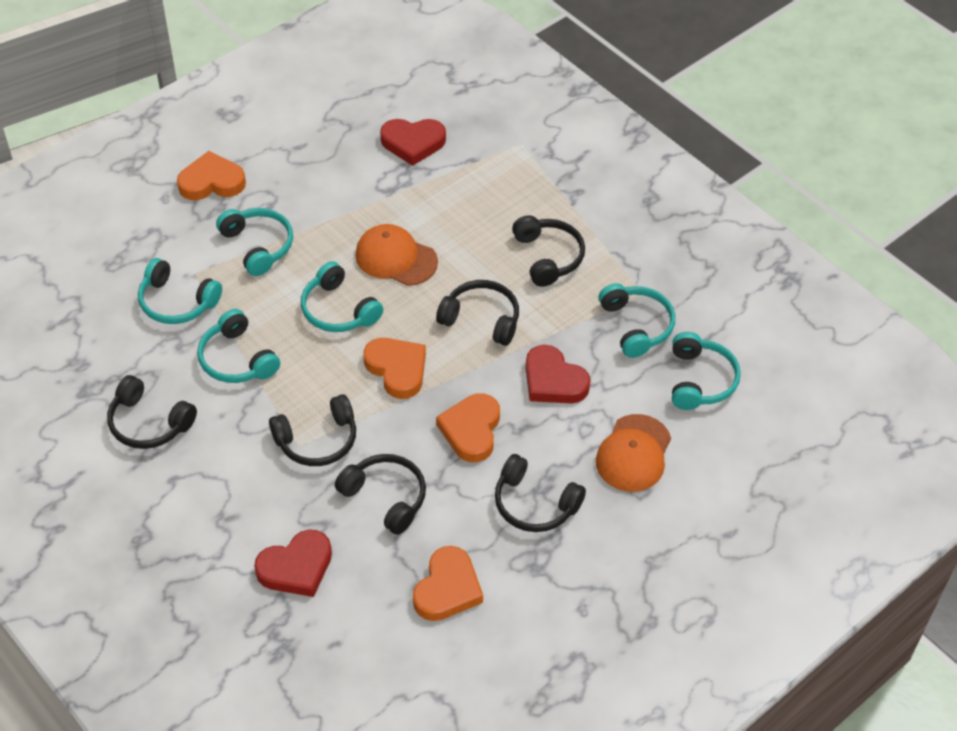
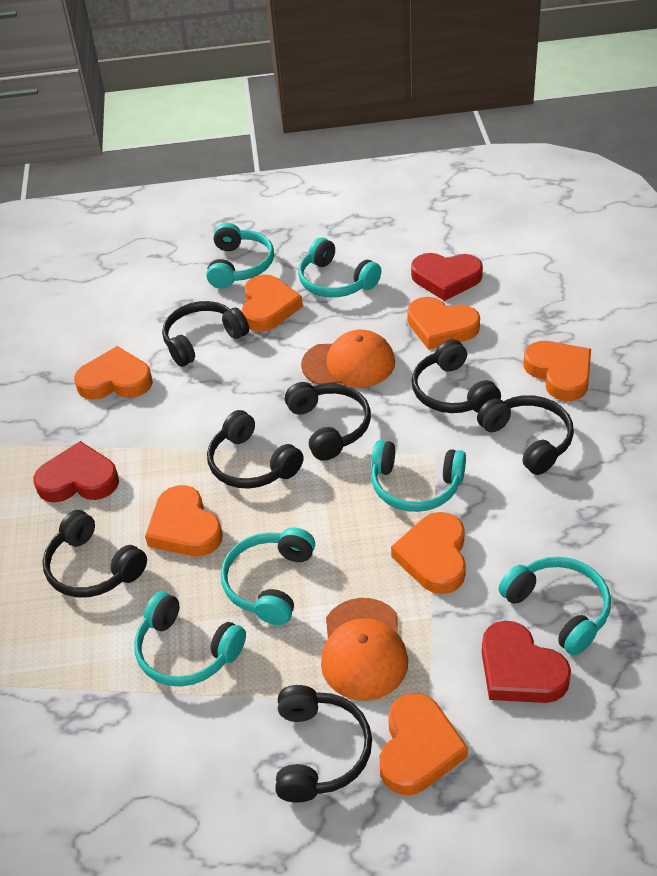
black headphones: 6 -> 7
orange heart: 4 -> 7

